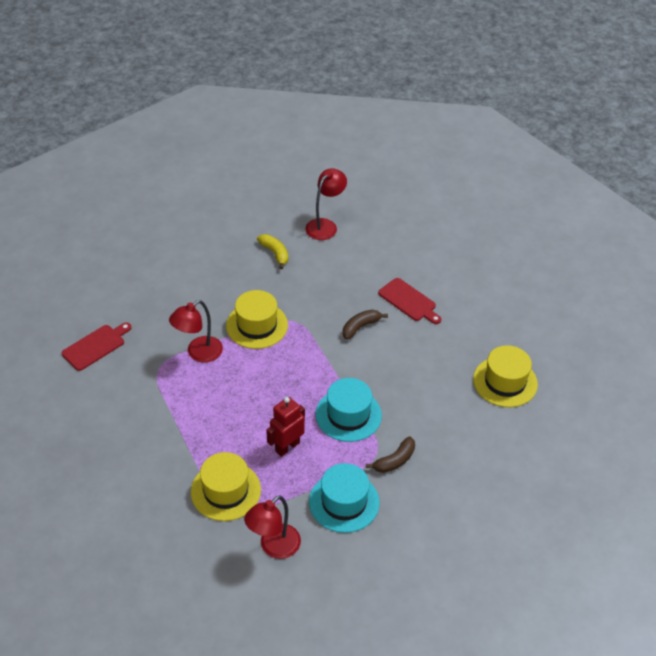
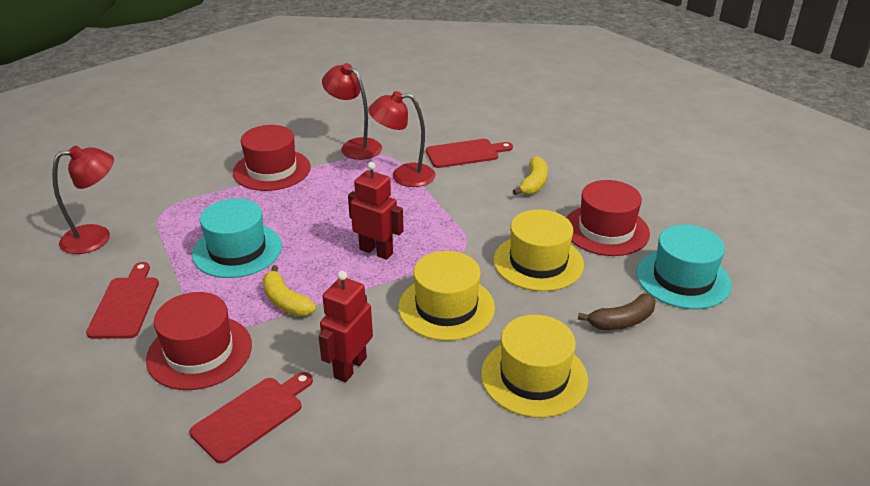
brown banana: 2 -> 1
red cutting board: 2 -> 3
red hat: 0 -> 3
red robot: 1 -> 2
yellow banana: 1 -> 2

